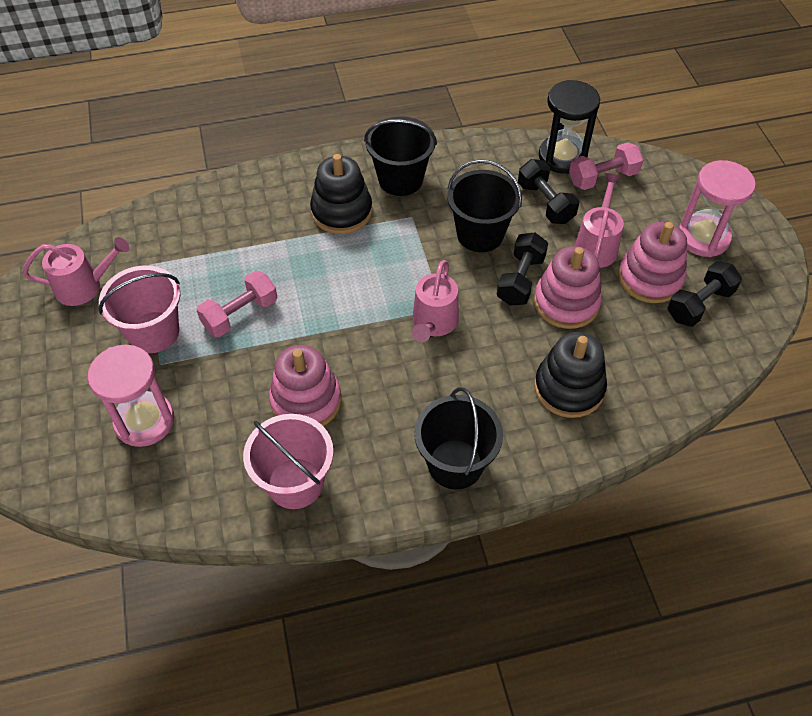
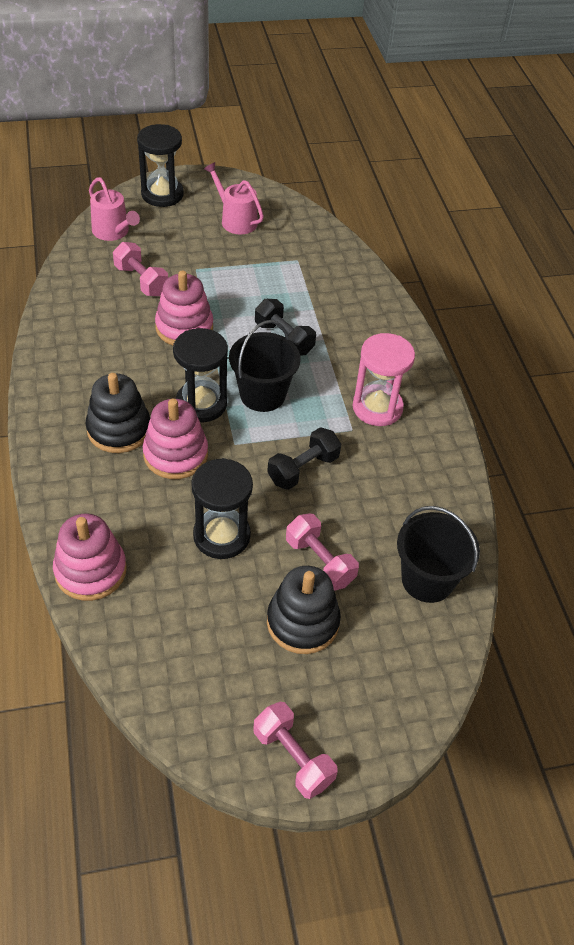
black bucket: 3 -> 2
black dumbbell: 3 -> 2
black hourglass: 1 -> 3
pink bucket: 2 -> 0
pink dumbbell: 2 -> 3
pink hourglass: 2 -> 1
pink watering can: 3 -> 2

